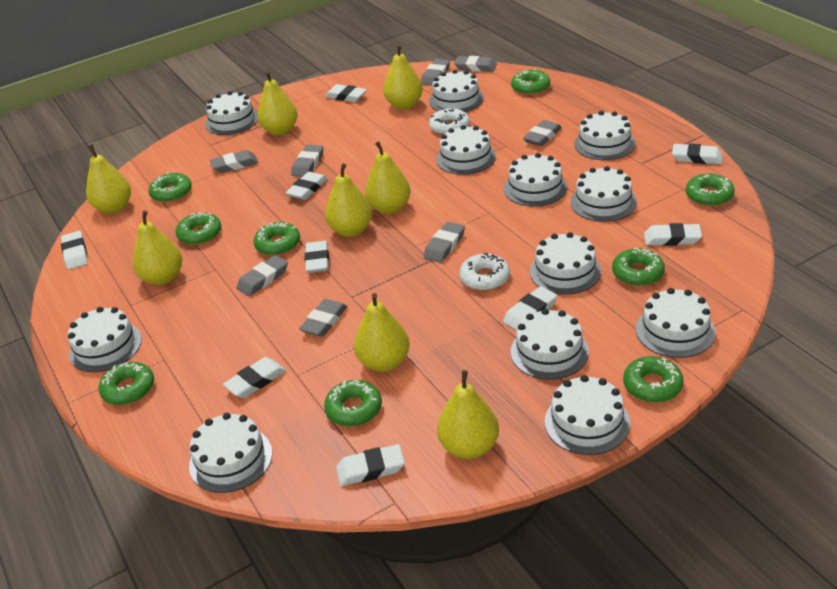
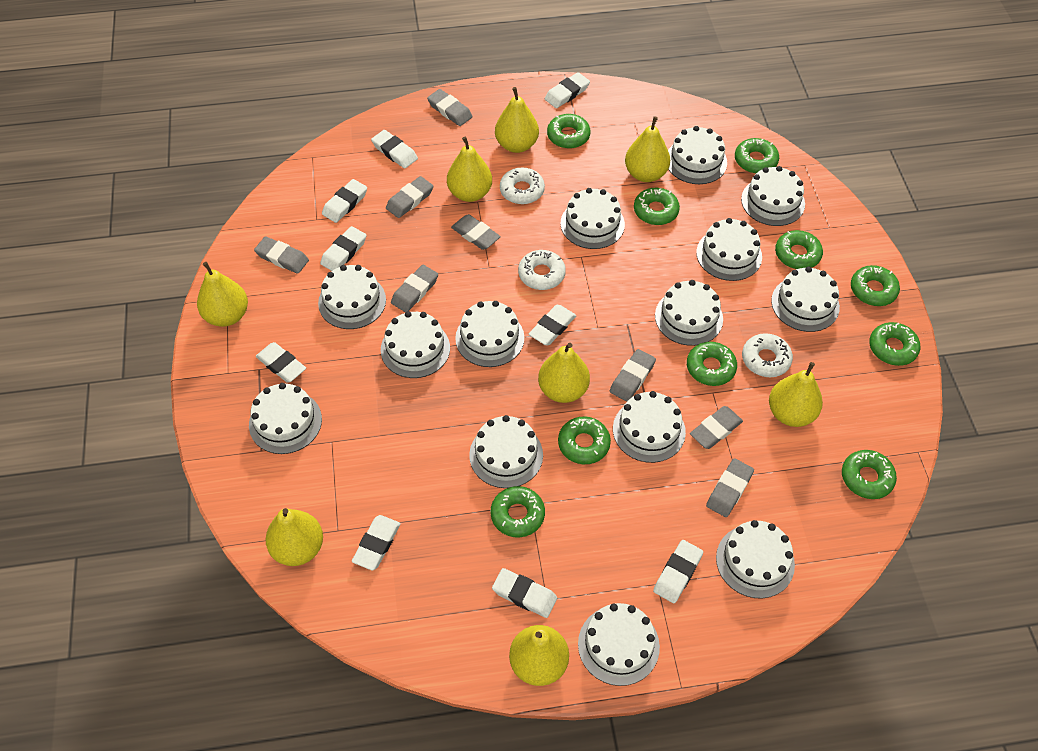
green donut: 9 -> 10
white cake: 12 -> 14
white donut: 2 -> 3

